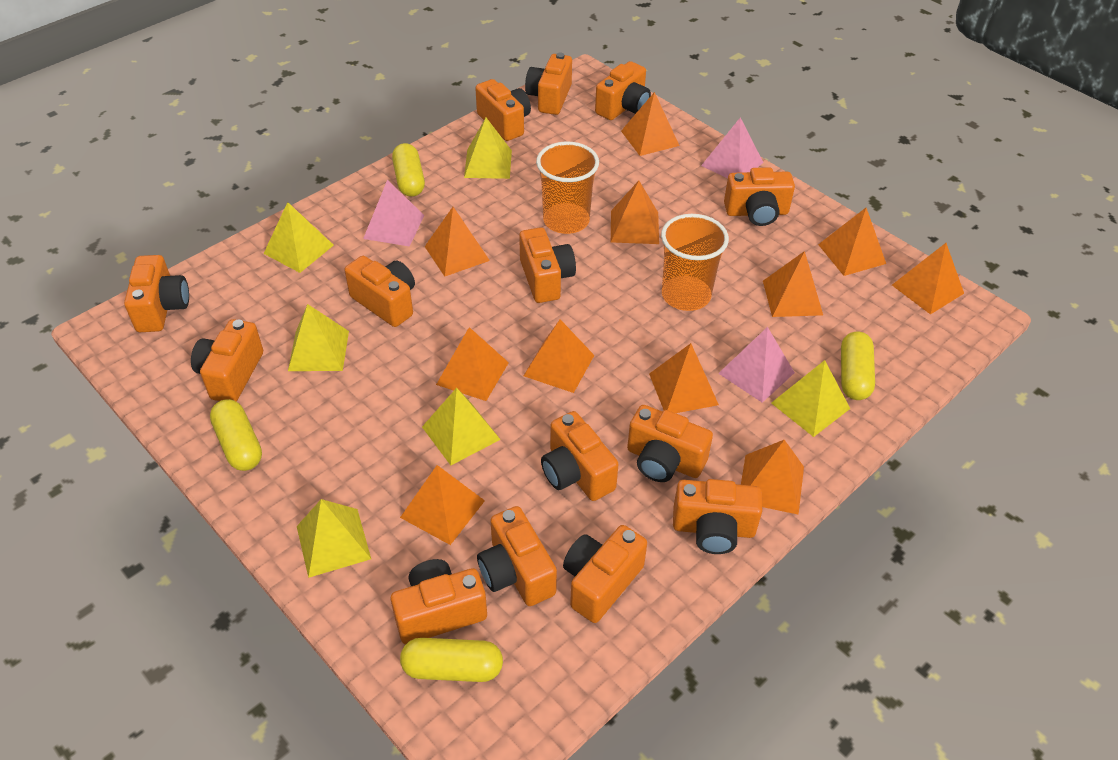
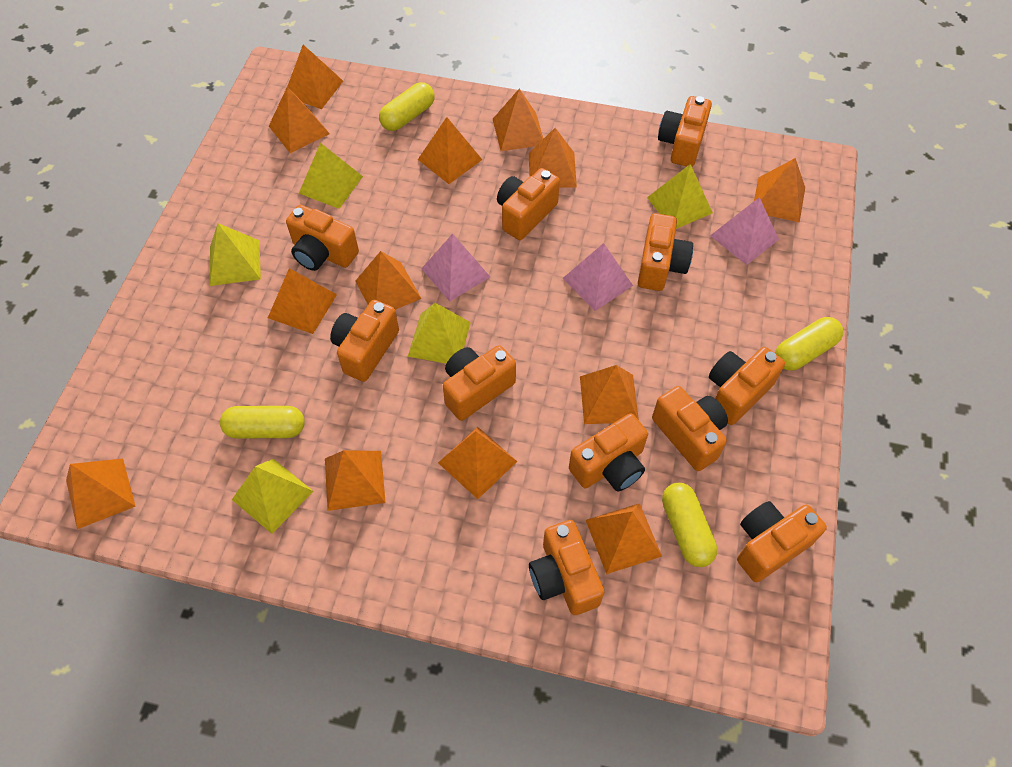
orange camera: 14 -> 11
orange cup: 2 -> 0
orange pyramid: 11 -> 13
yellow pyramid: 6 -> 5

